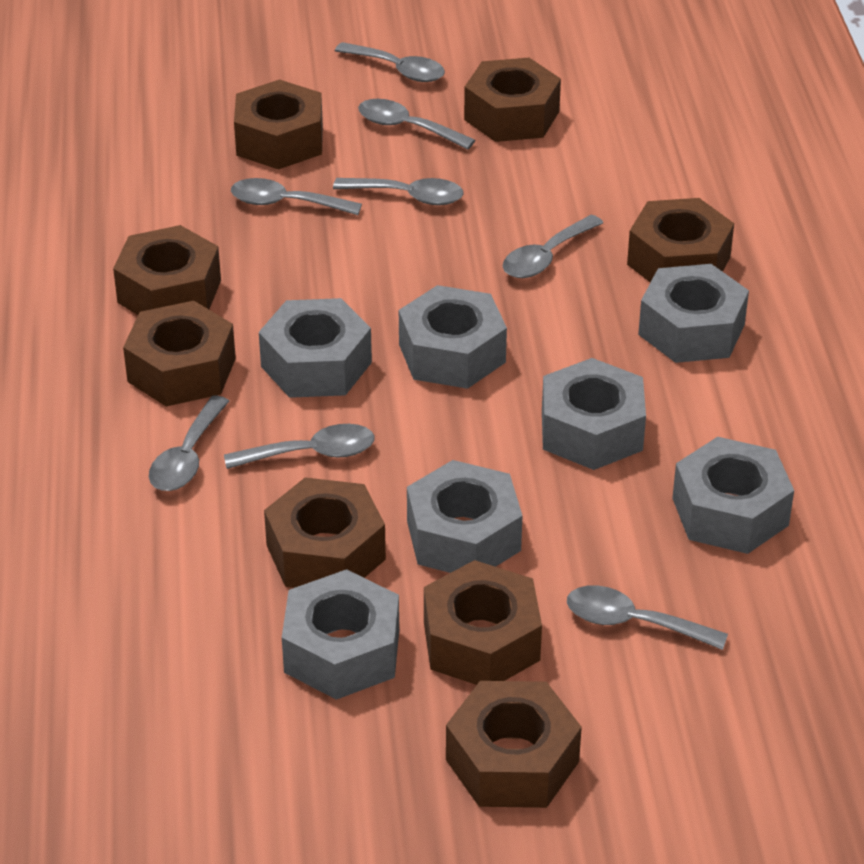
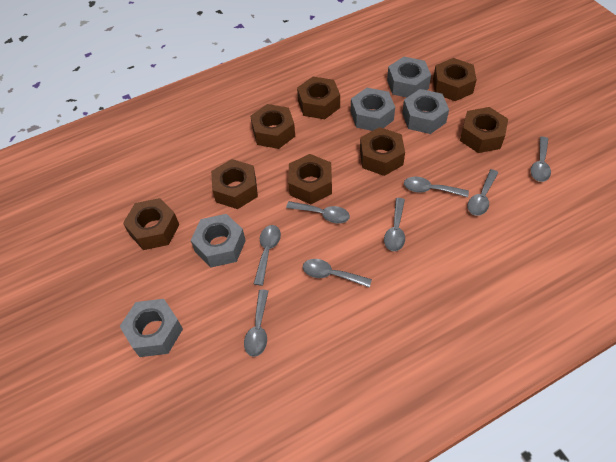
grey nut: 7 -> 5

